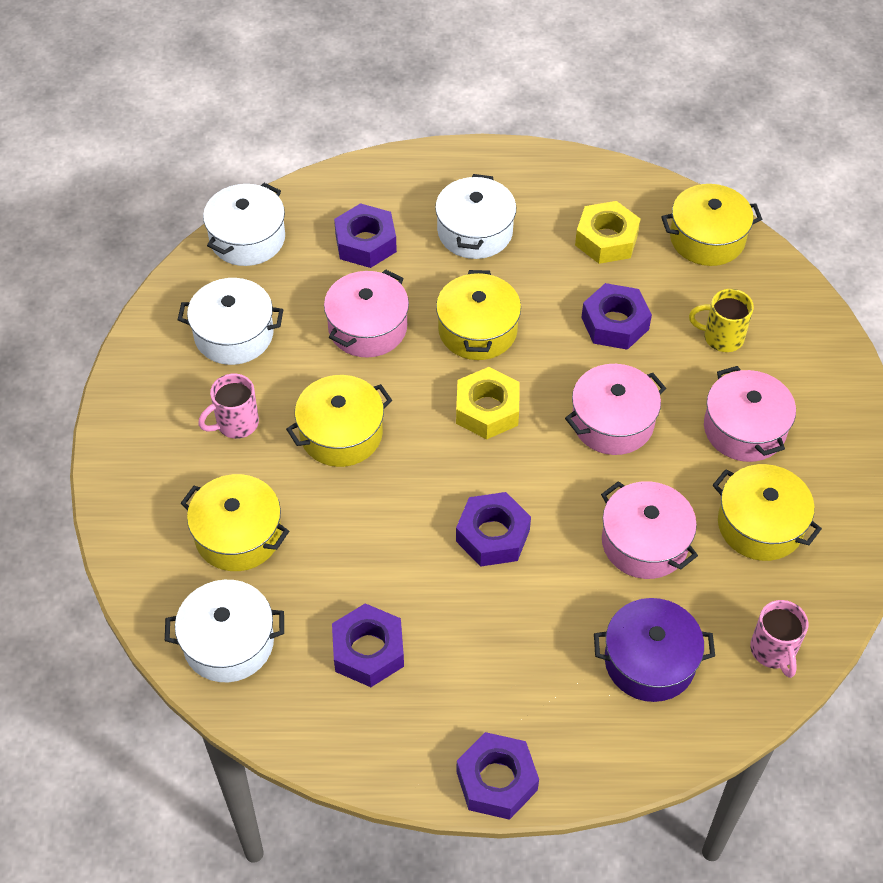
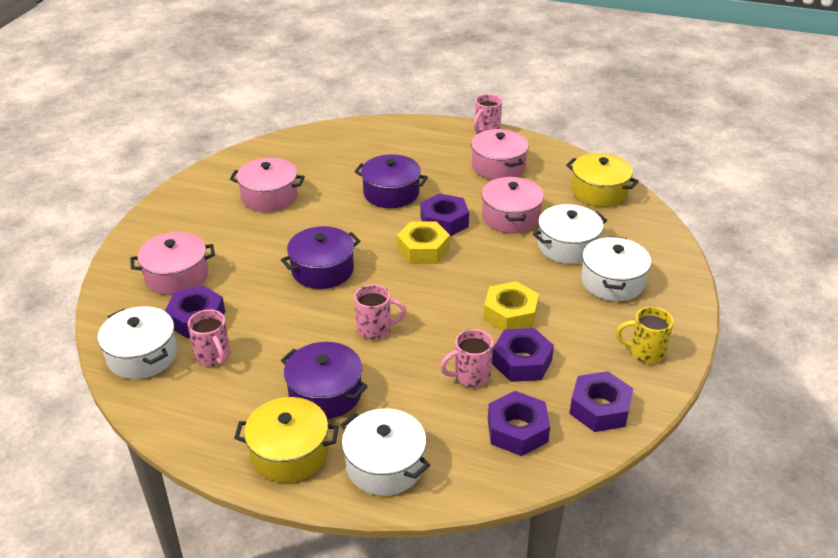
pink mug: 2 -> 4
purple pot: 1 -> 3
yellow pot: 5 -> 2

